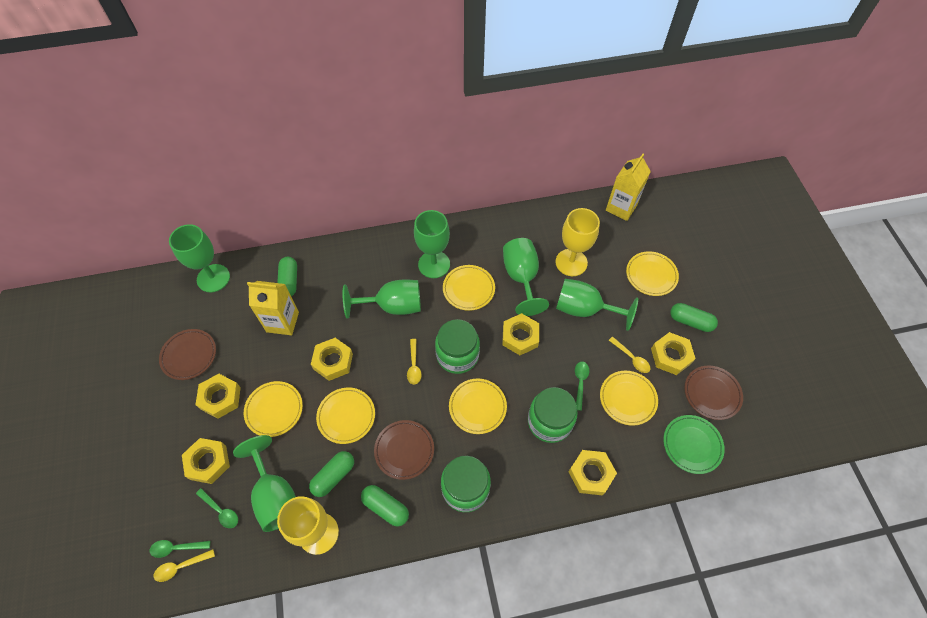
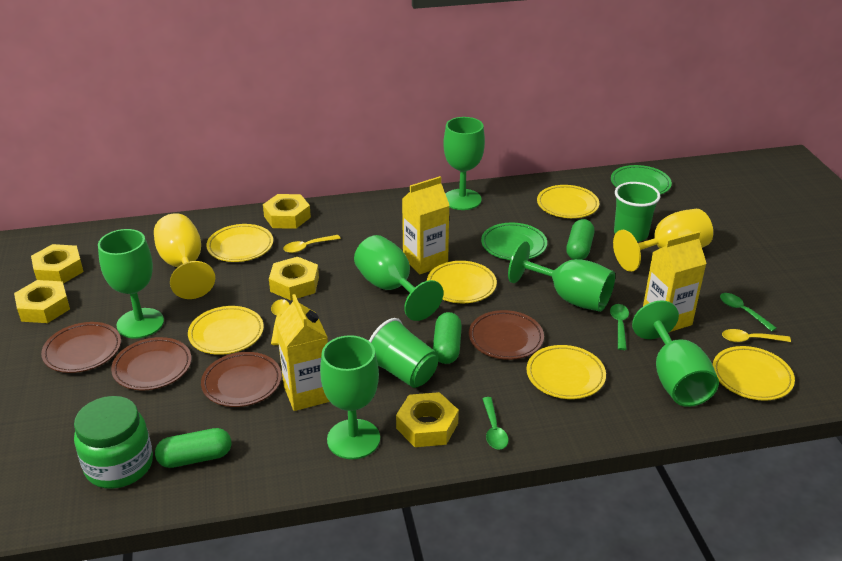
brown plate: 3 -> 4
green capsule: 4 -> 3
green cup: 0 -> 2
green jar: 3 -> 1
green plate: 1 -> 2
yellow carton: 2 -> 3
yellow nut: 6 -> 5

